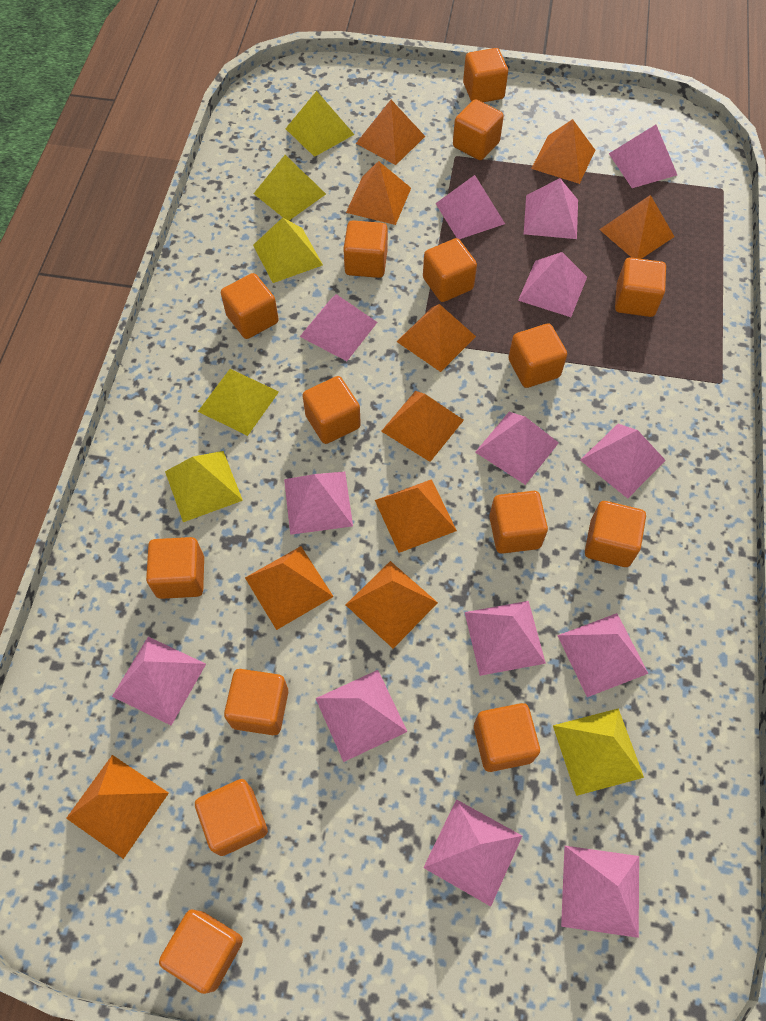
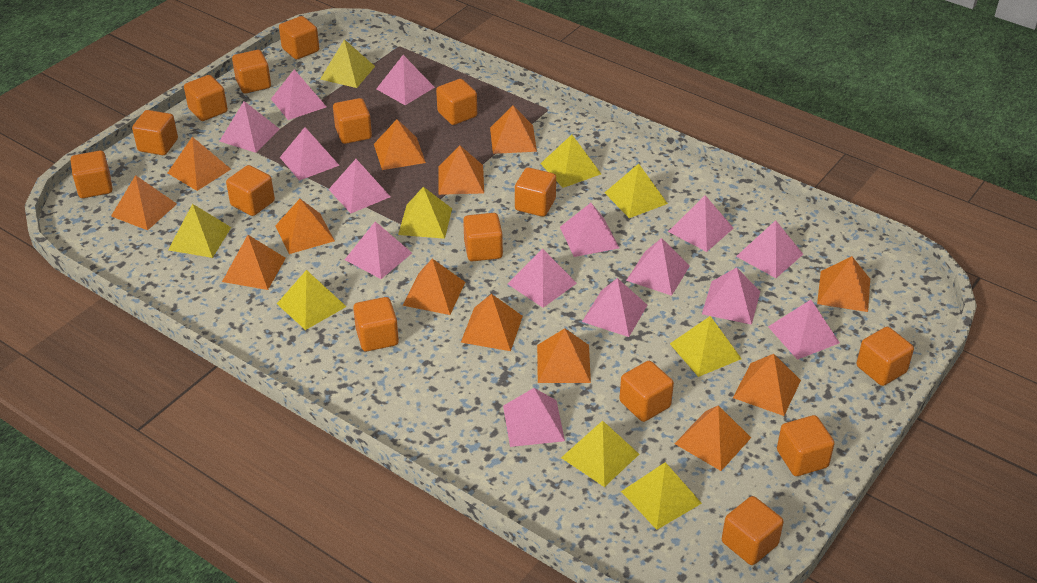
orange pyramid: 10 -> 13
pink pyramid: 14 -> 15
yellow pyramid: 6 -> 9

